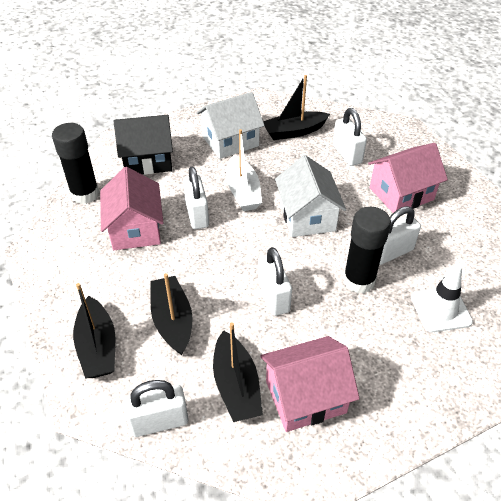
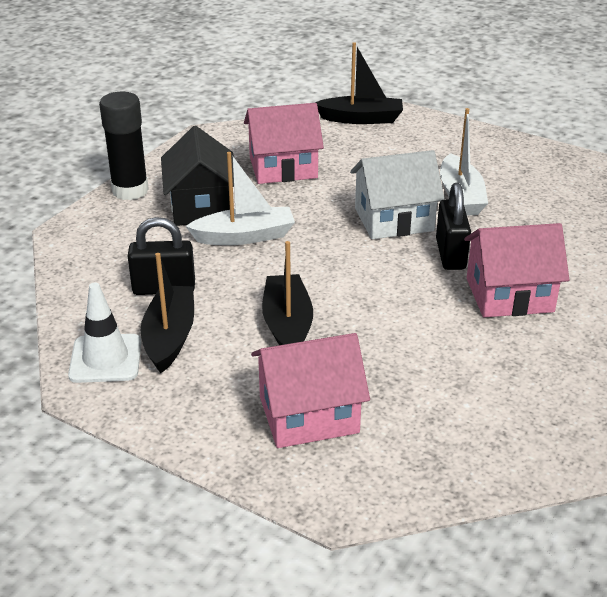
black boat: 4 -> 3
black glue stick: 2 -> 1
black padlock: 0 -> 2
white boat: 1 -> 2
white house: 2 -> 1
white padlock: 5 -> 0

